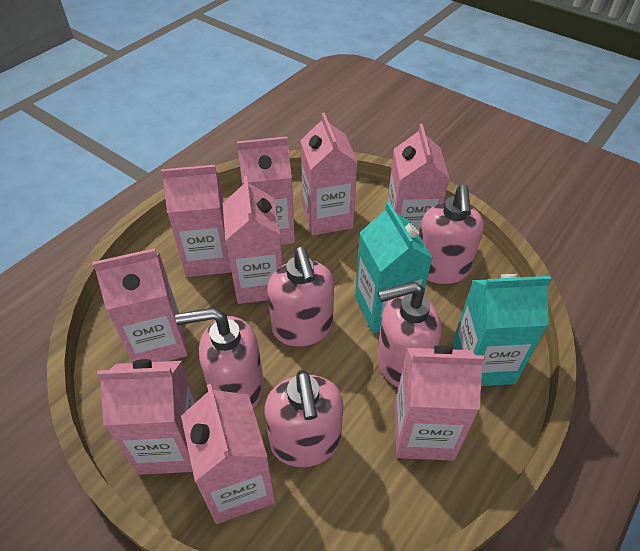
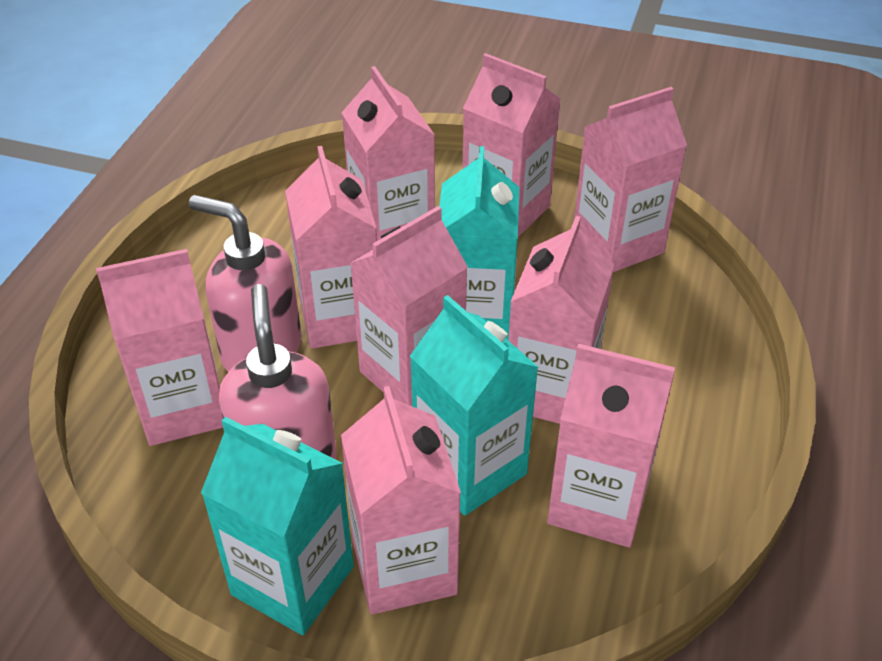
pink soap dispenser: 5 -> 2
turquoise carton: 2 -> 3

